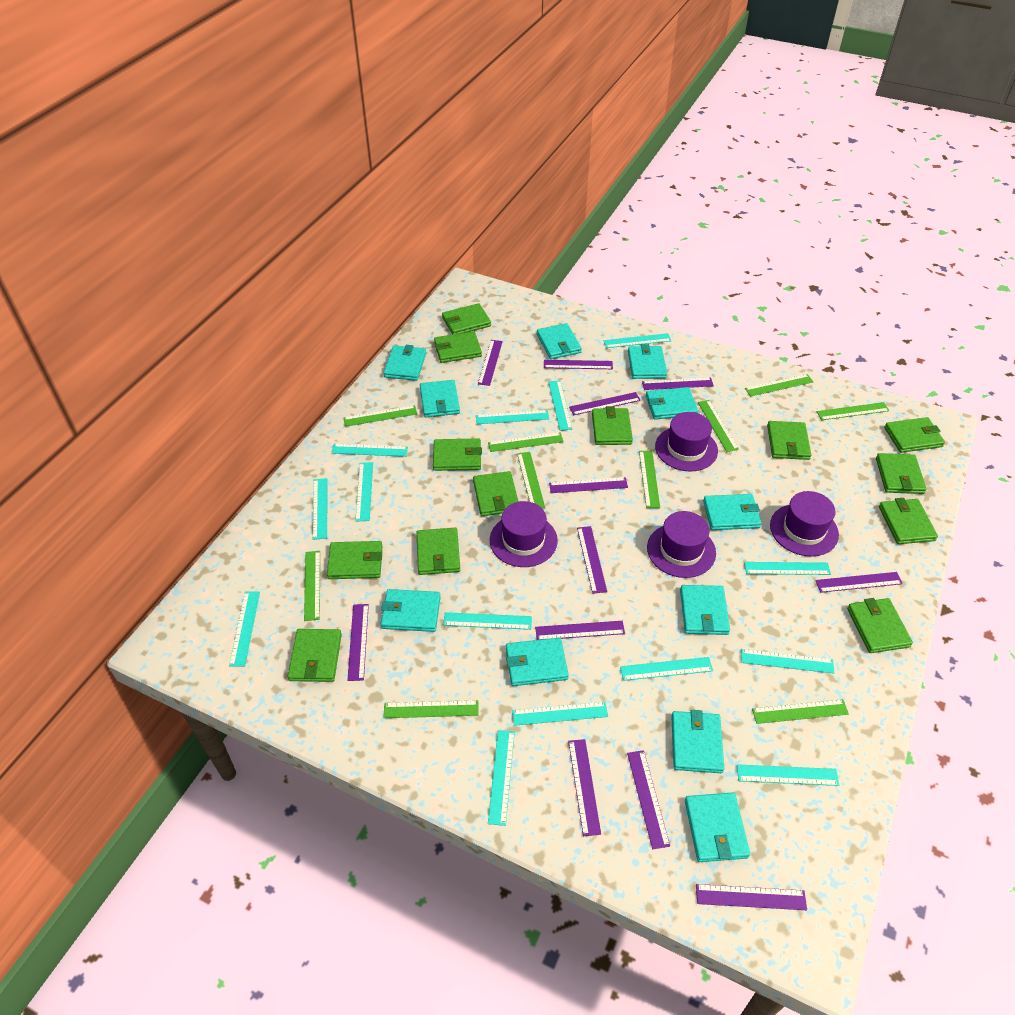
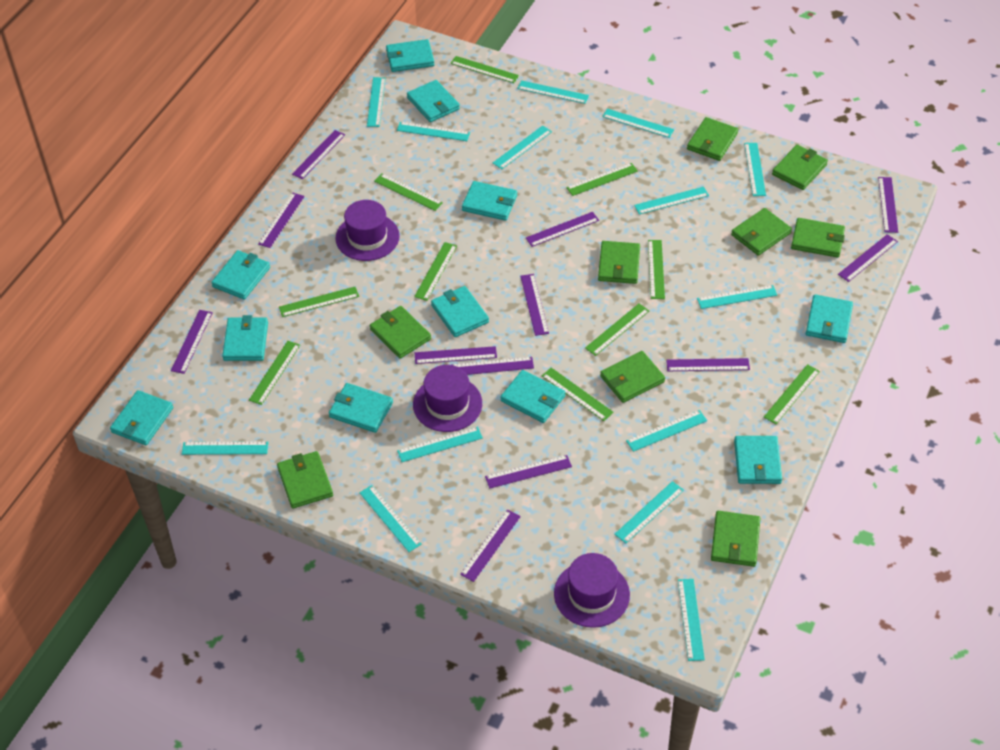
green wallet: 13 -> 9
purple hat: 4 -> 3

